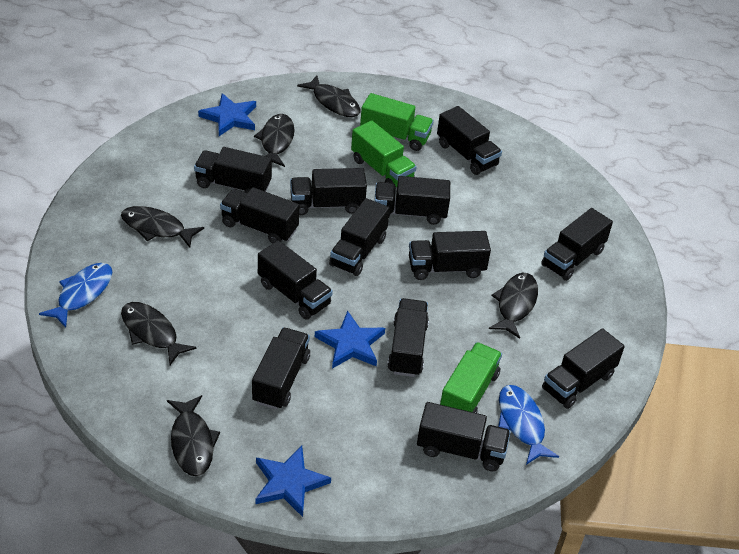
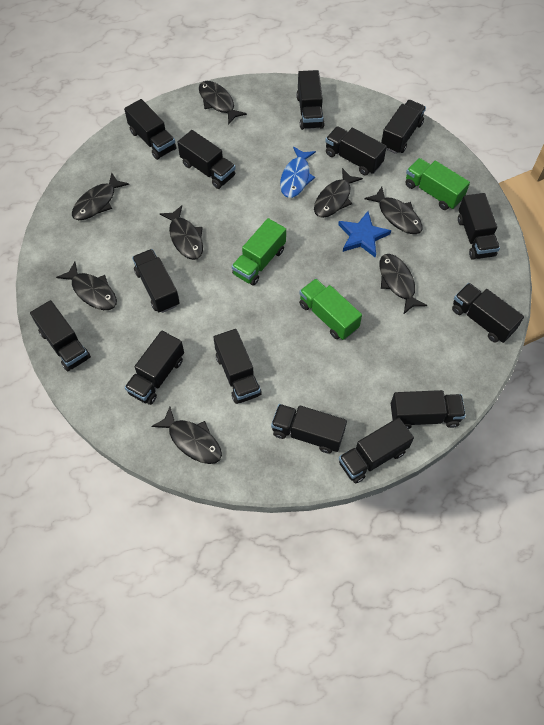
black fish: 6 -> 8
black truck: 13 -> 14
blue fish: 2 -> 1
blue star: 3 -> 1

